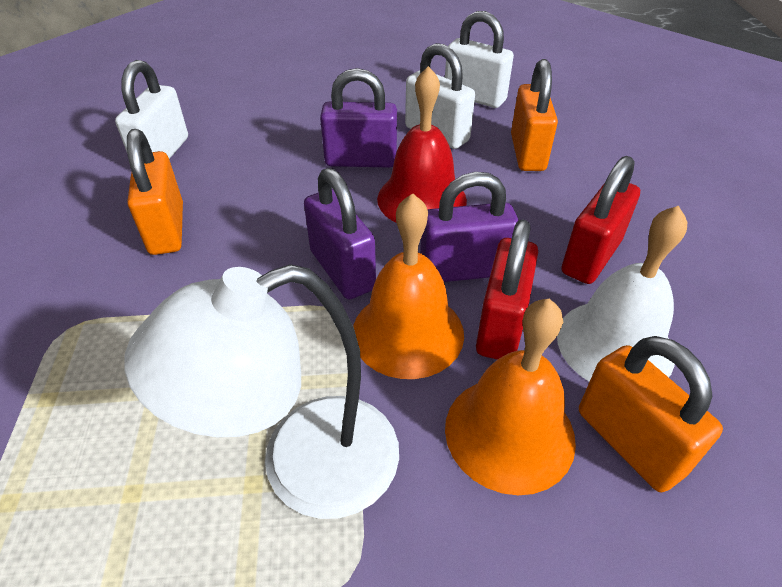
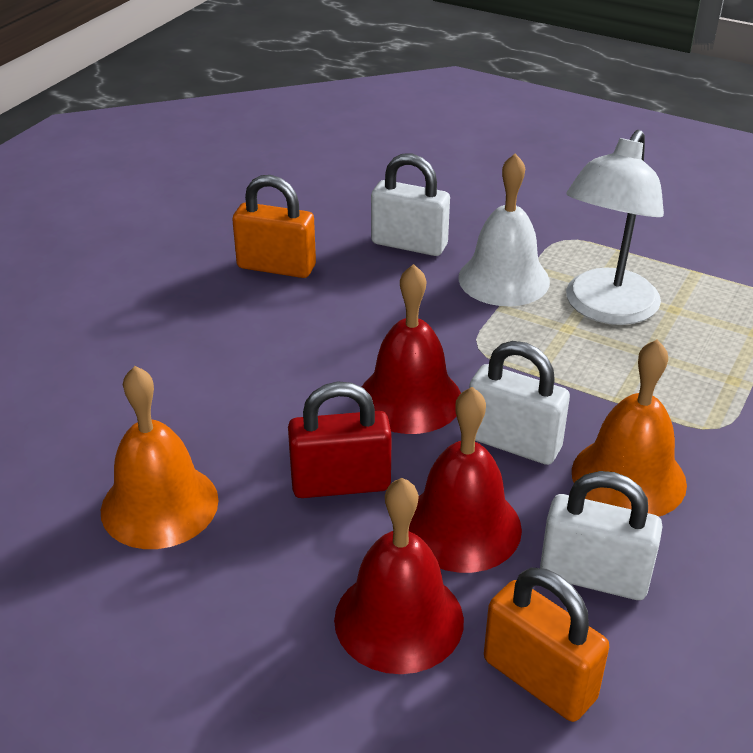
orange padlock: 3 -> 2
purple padlock: 3 -> 0
red bell: 1 -> 3
red padlock: 2 -> 1

